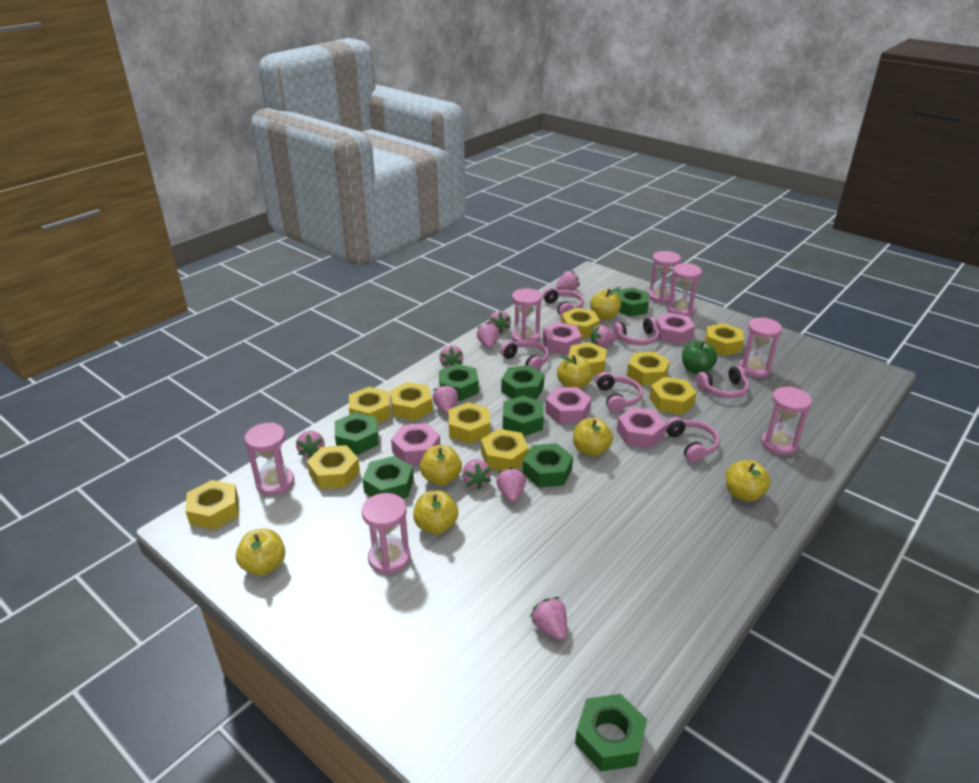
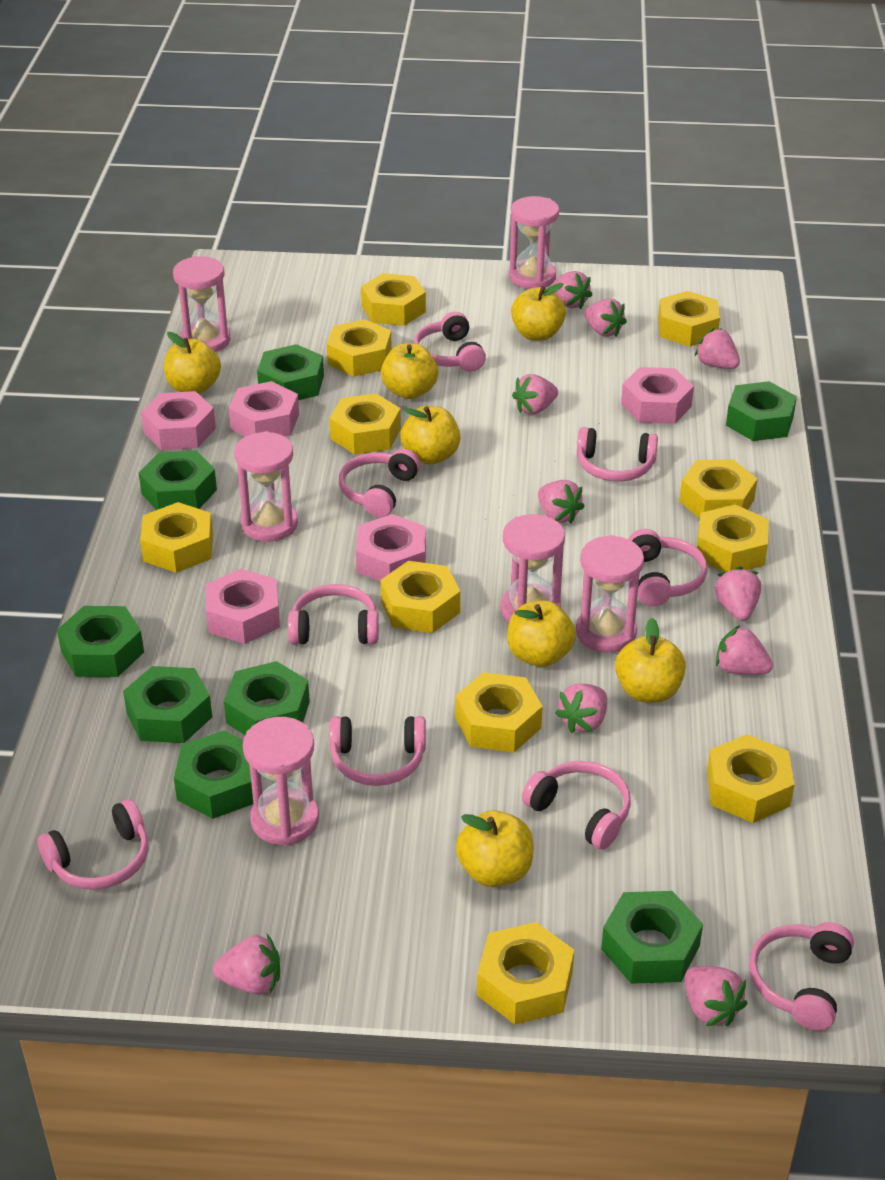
green apple: 1 -> 0
pink headphones: 6 -> 9
pink hourglass: 7 -> 6

